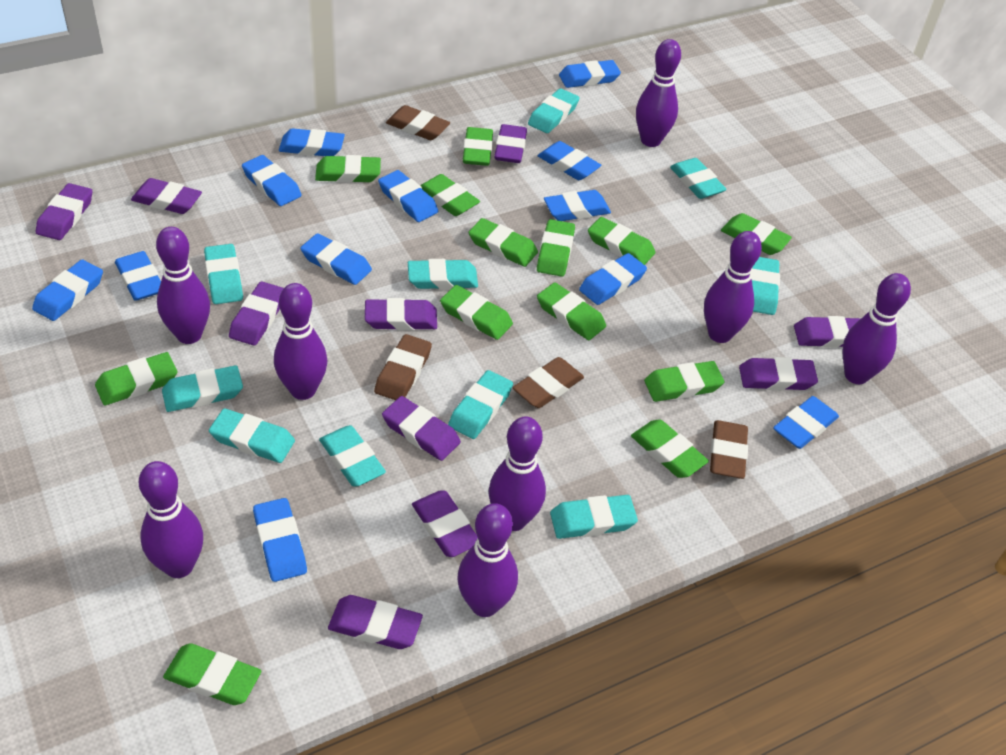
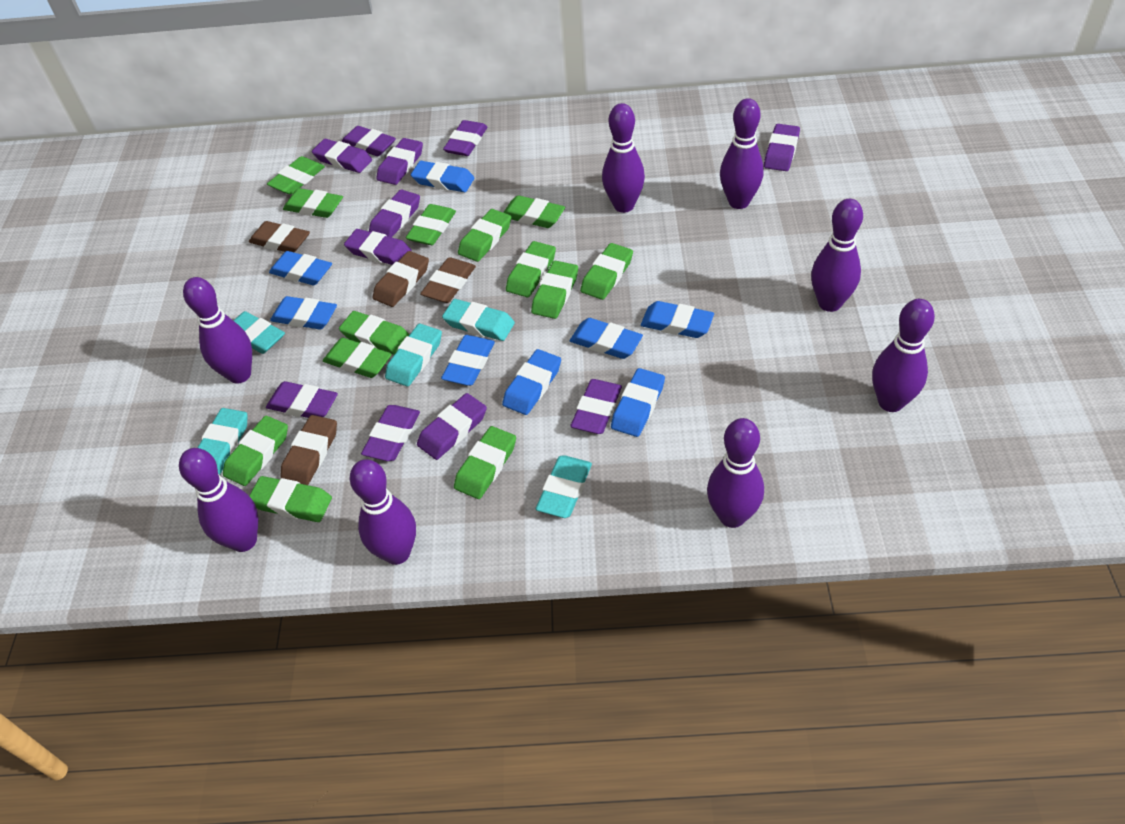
blue eraser: 12 -> 8
purple eraser: 10 -> 11
turquoise eraser: 10 -> 5

